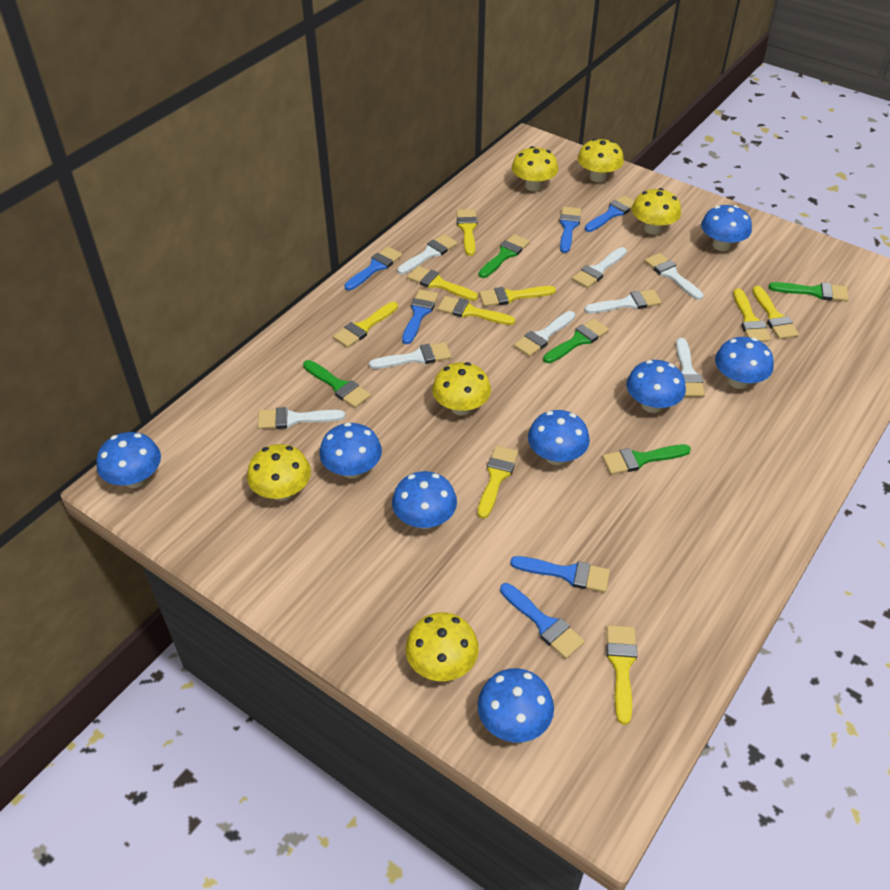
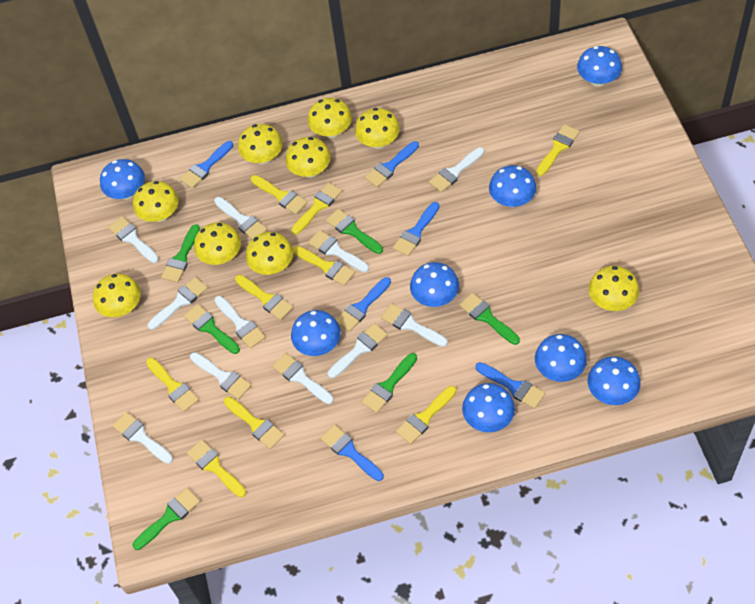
green brush: 5 -> 6
white brush: 8 -> 11
yellow mushroom: 6 -> 9

